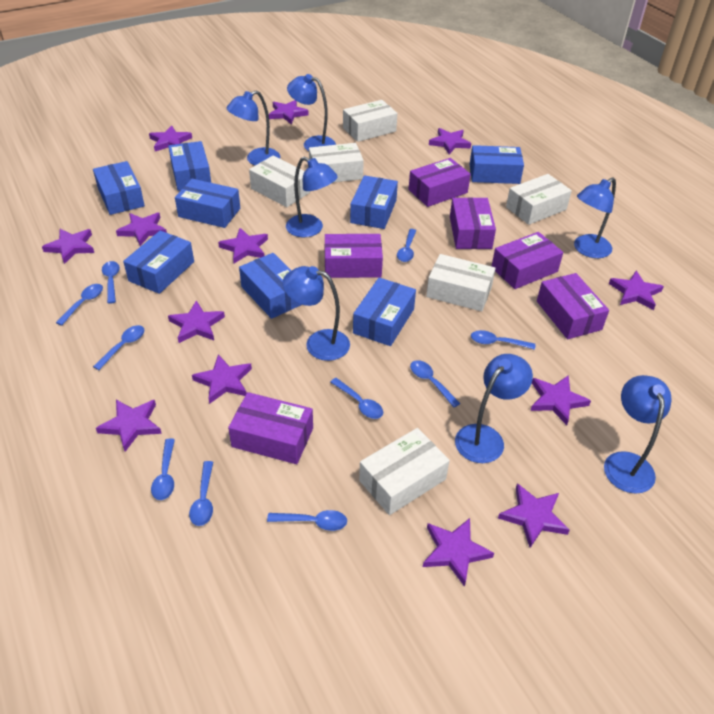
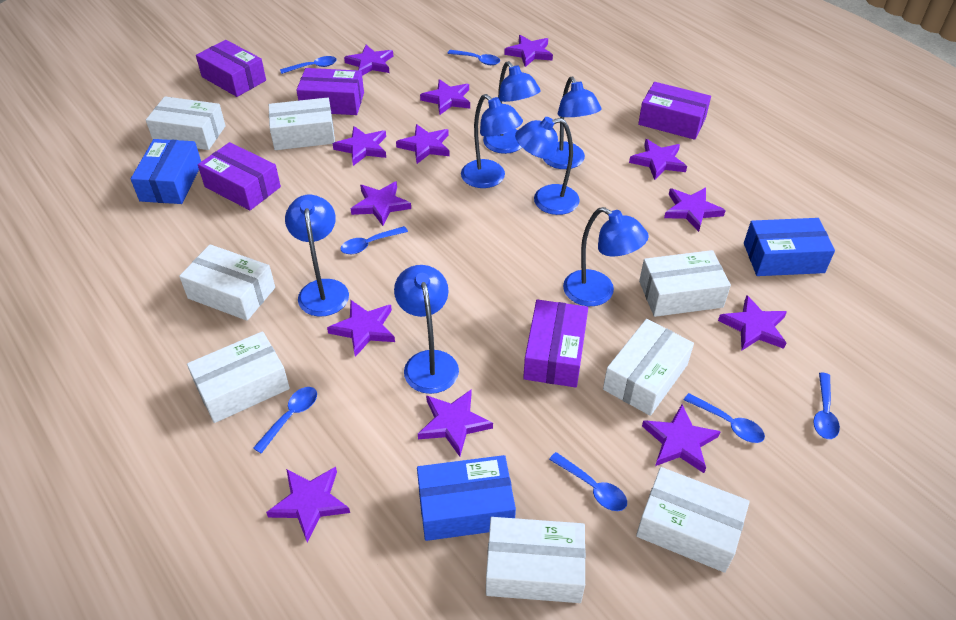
blue box: 8 -> 3
blue spoon: 10 -> 7
purple box: 6 -> 5
white box: 6 -> 8

